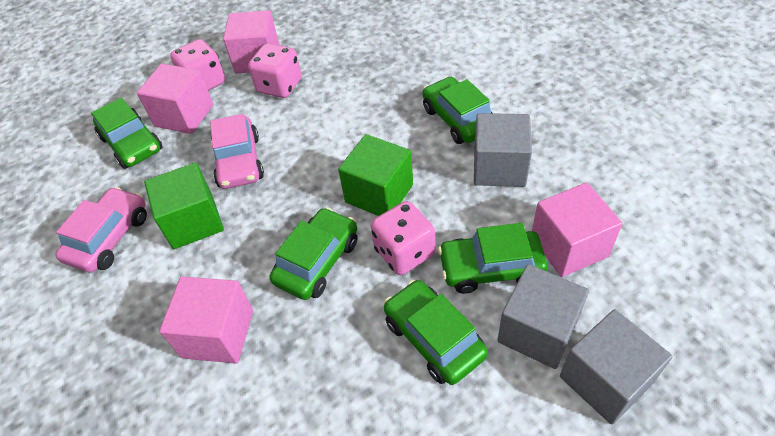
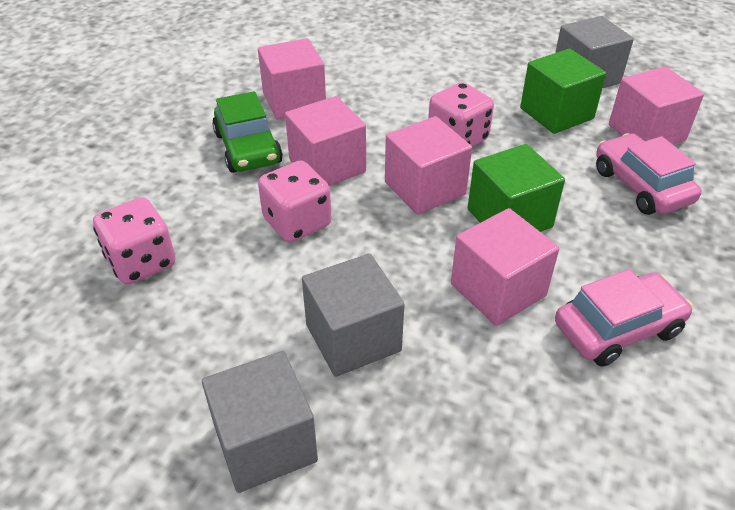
green car: 5 -> 1
pink cube: 4 -> 5

